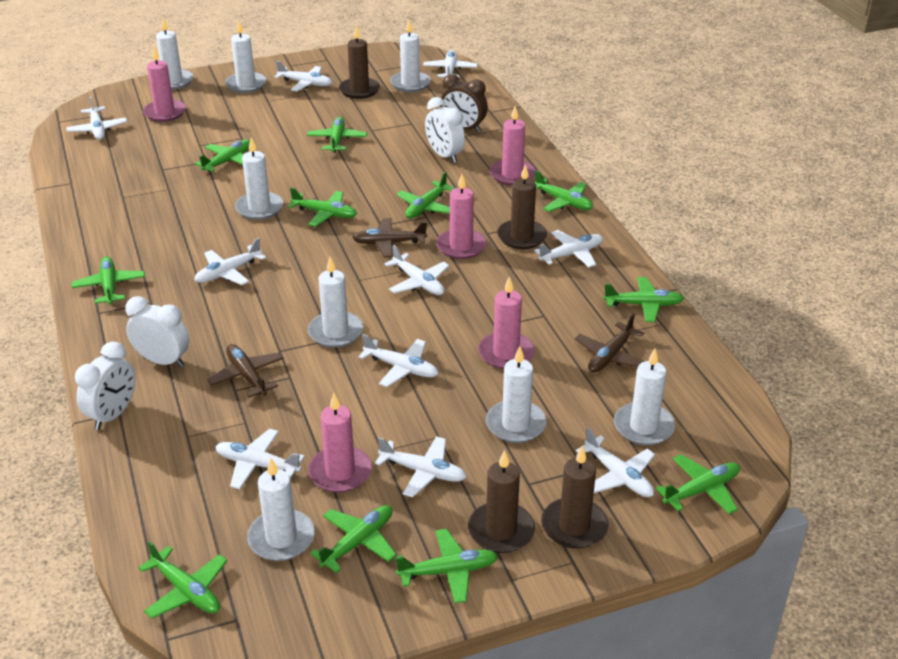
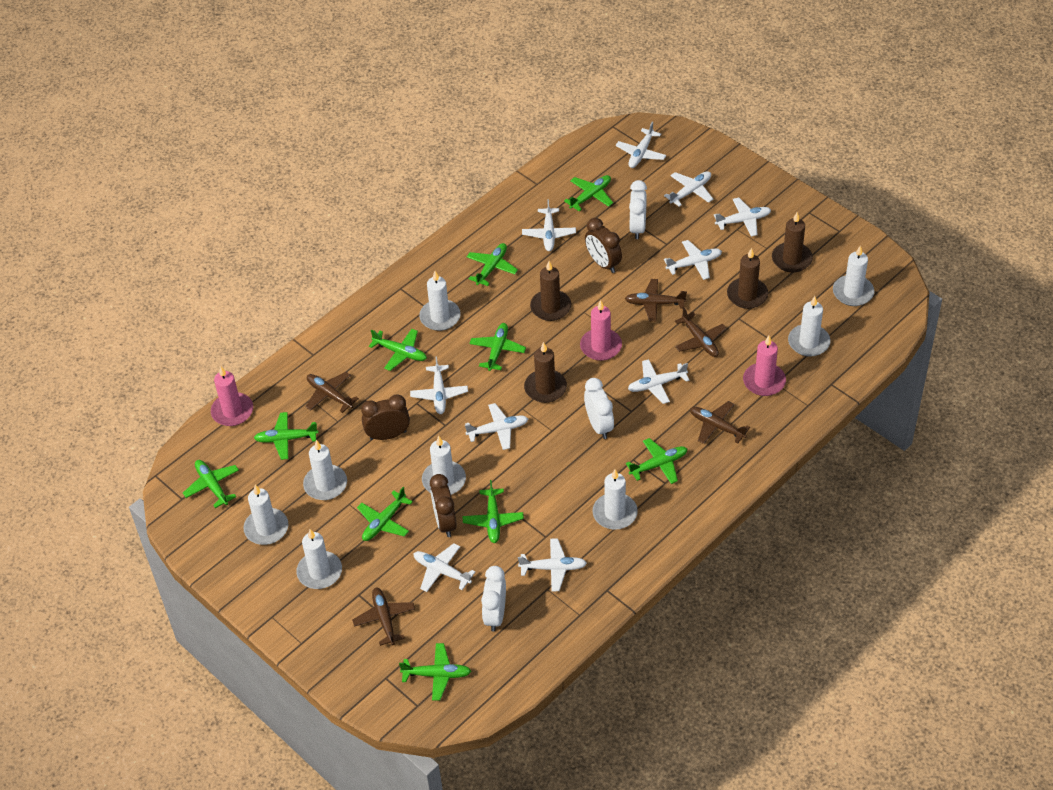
brown clock: 1 -> 3
brown plane: 3 -> 5
green plane: 11 -> 10
pink candle: 5 -> 3

